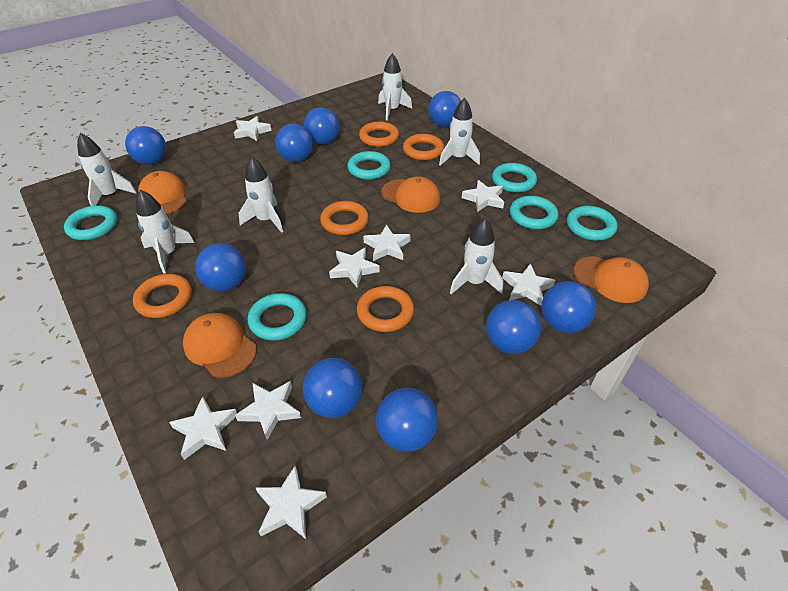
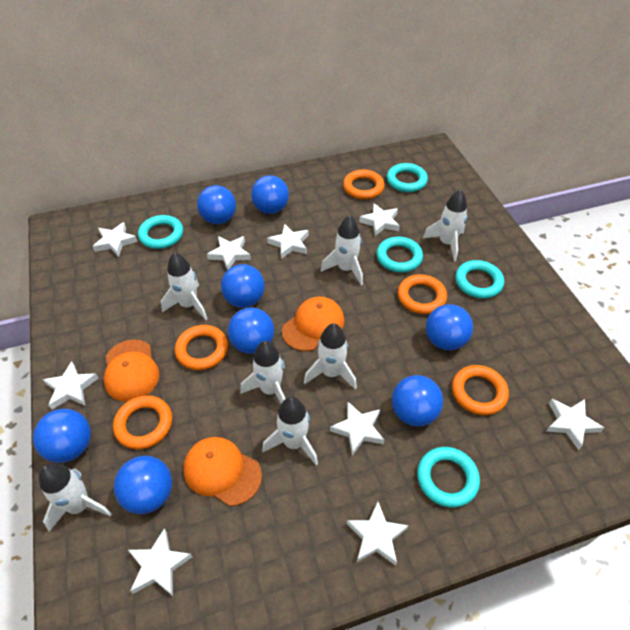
blue ball: 9 -> 8
orange cap: 4 -> 3
turquoise ring: 6 -> 5
white rocket: 6 -> 7
white star: 8 -> 9

